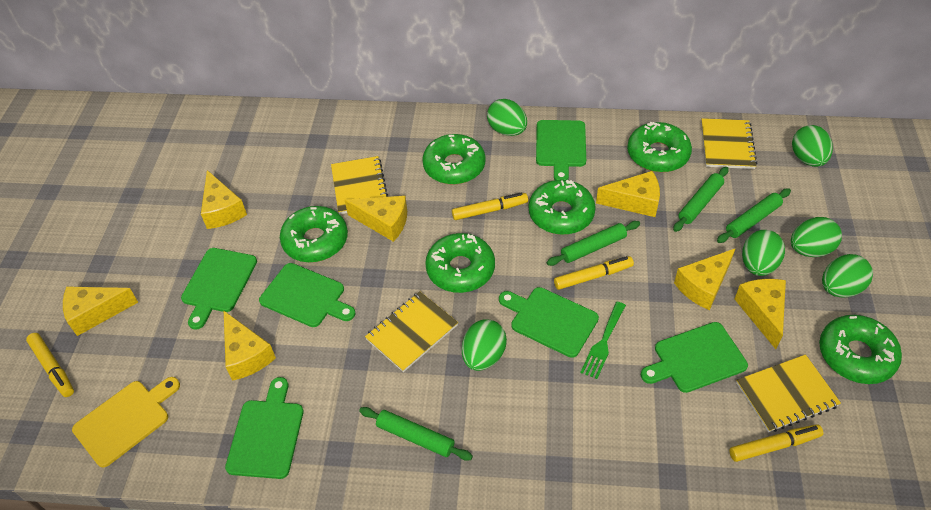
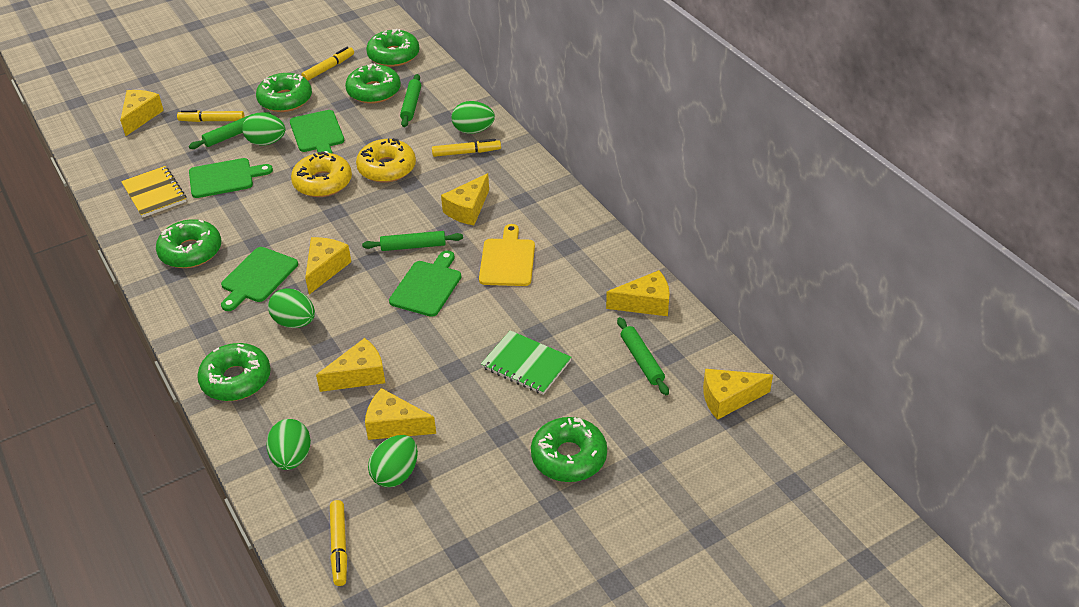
green cutting board: 6 -> 4
green egg: 6 -> 5
green fork: 1 -> 0
green notebook: 0 -> 1
yellow donut: 0 -> 2
yellow notebook: 4 -> 1

